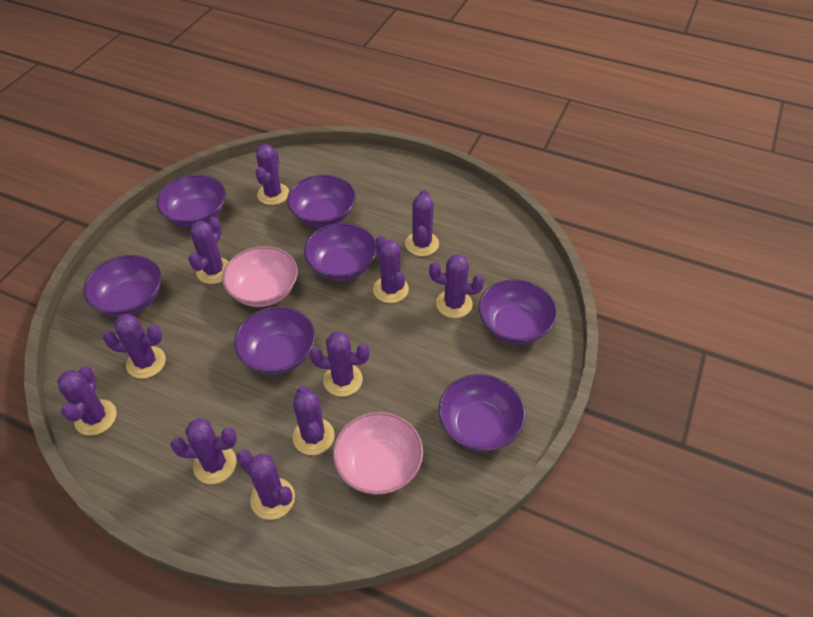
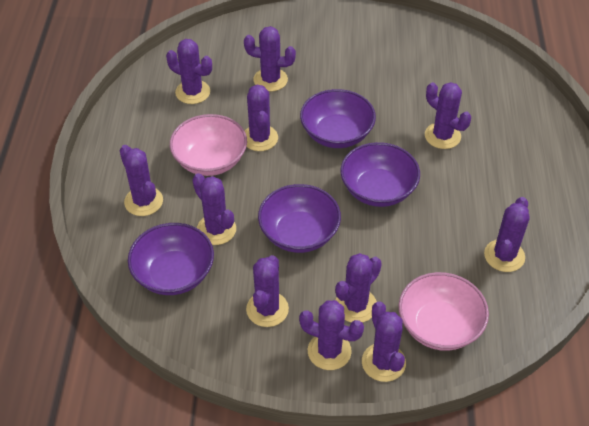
purple bowl: 7 -> 4

